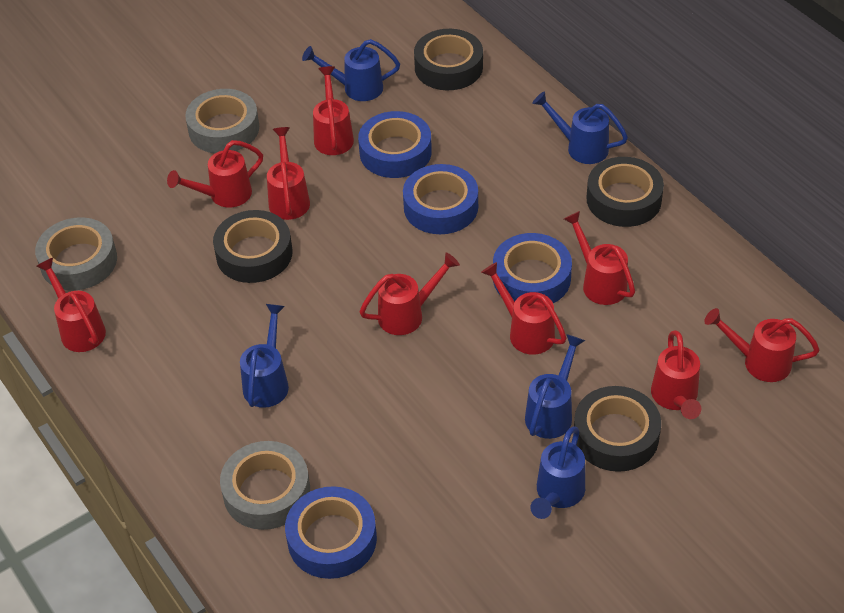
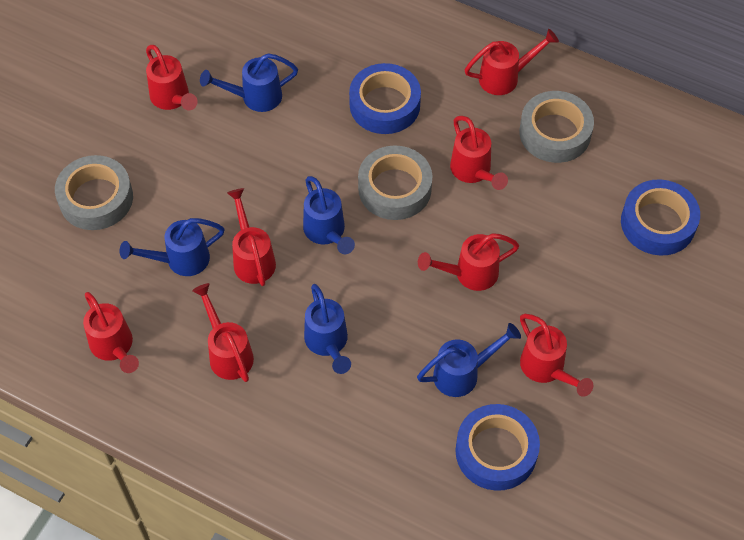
black tape: 4 -> 0
blue tape: 4 -> 3
red watering can: 9 -> 8

